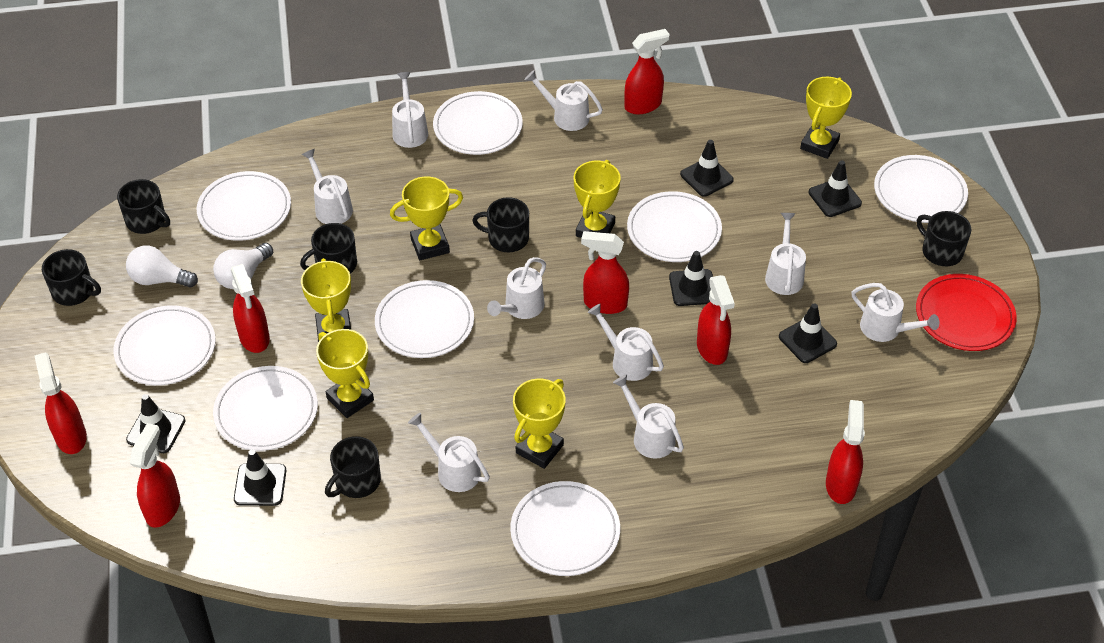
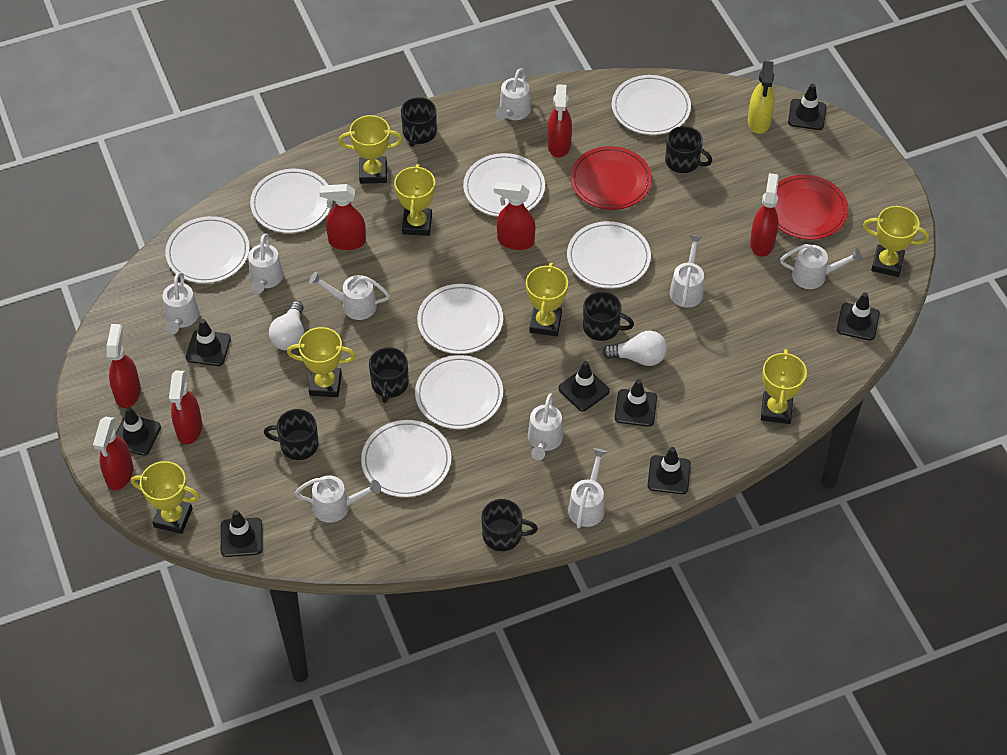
black traffic cone: 6 -> 8
red plate: 1 -> 2
yellow spray bottle: 0 -> 1
yellow trophy: 6 -> 7

